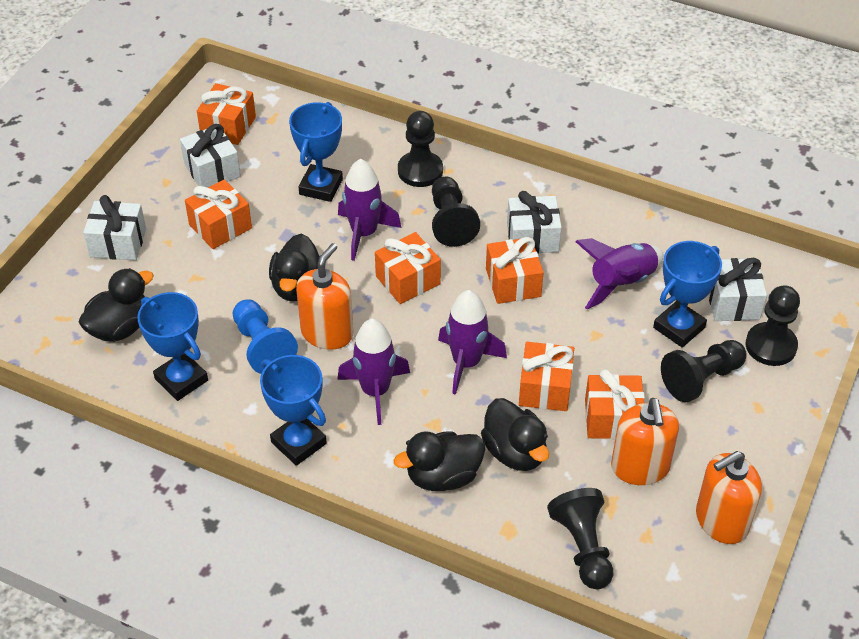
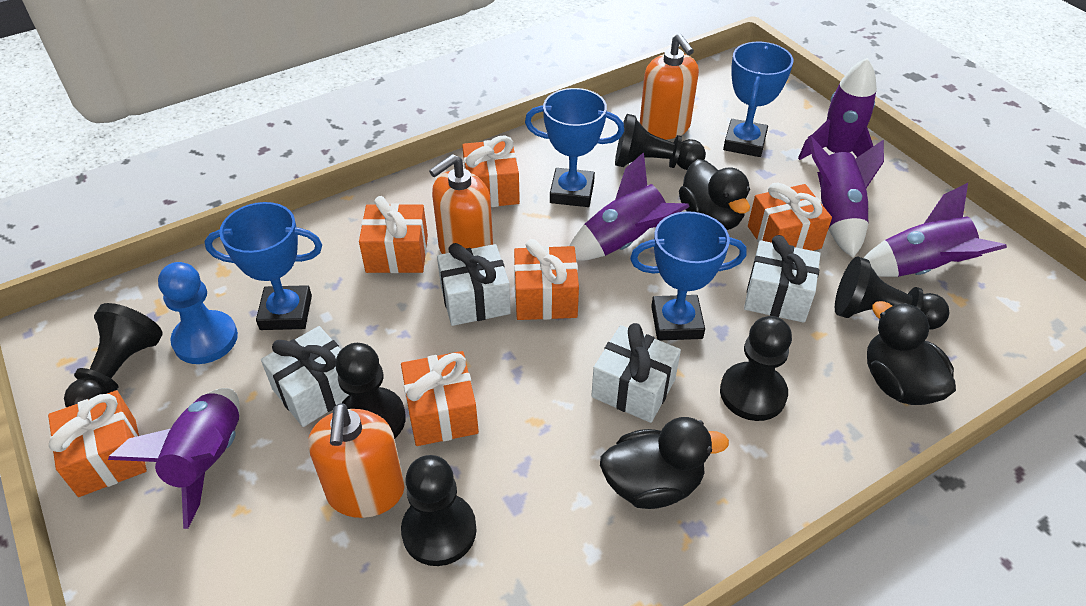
black duck: 4 -> 3
black pawn: 5 -> 6
purple rocket: 4 -> 5

